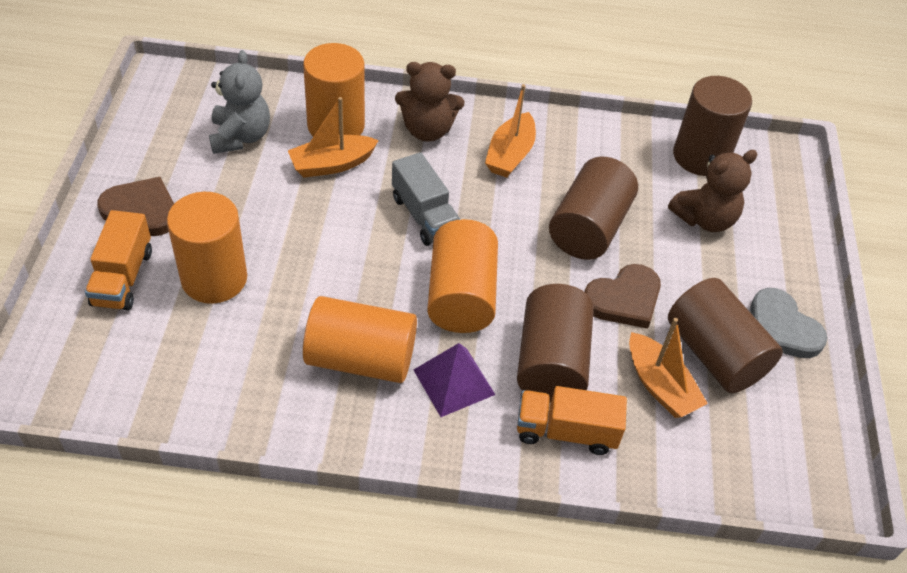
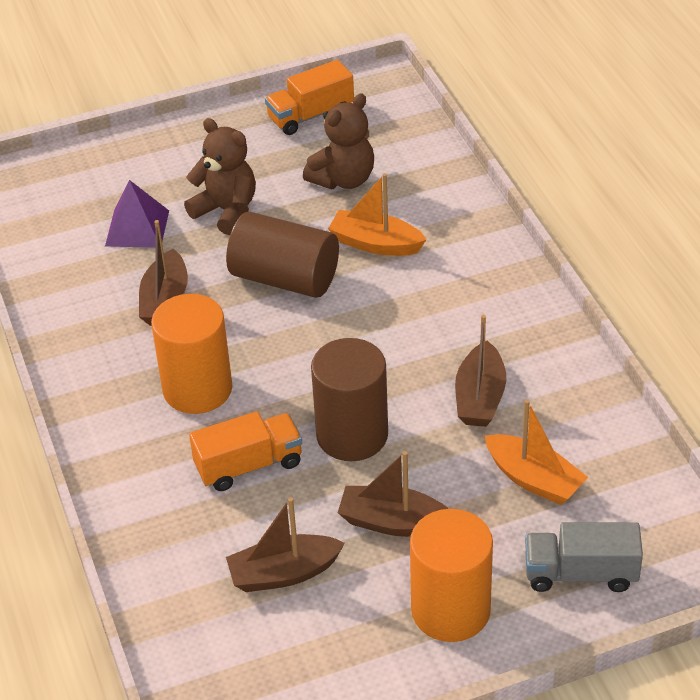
brown boat: 0 -> 4
brown cylinder: 4 -> 2
brown heart: 2 -> 0
grey heart: 1 -> 0
grey teddy bear: 1 -> 0
orange boat: 3 -> 2
orange cylinder: 4 -> 2

